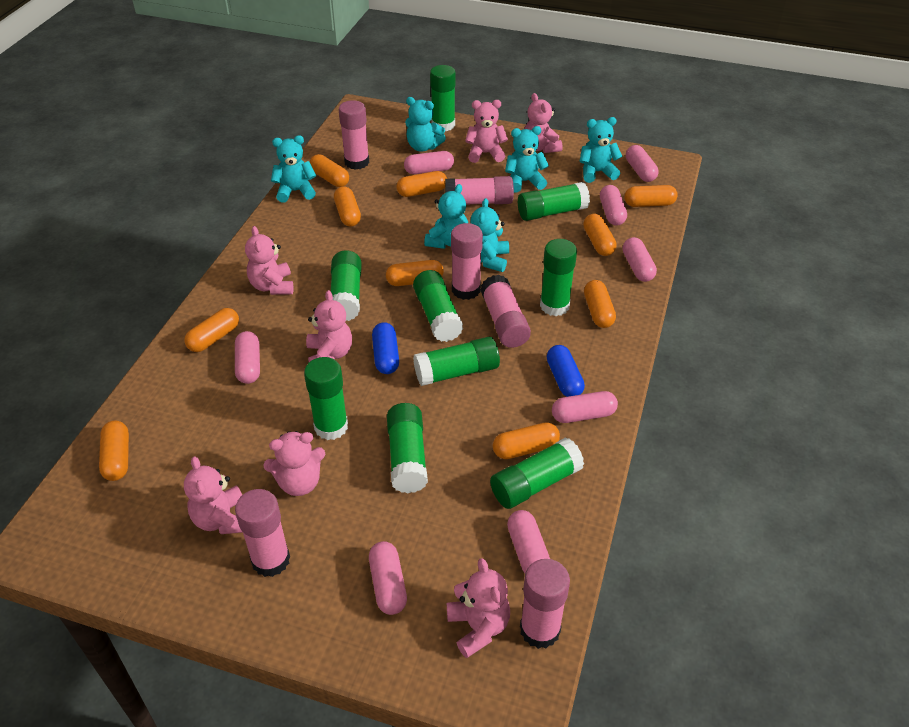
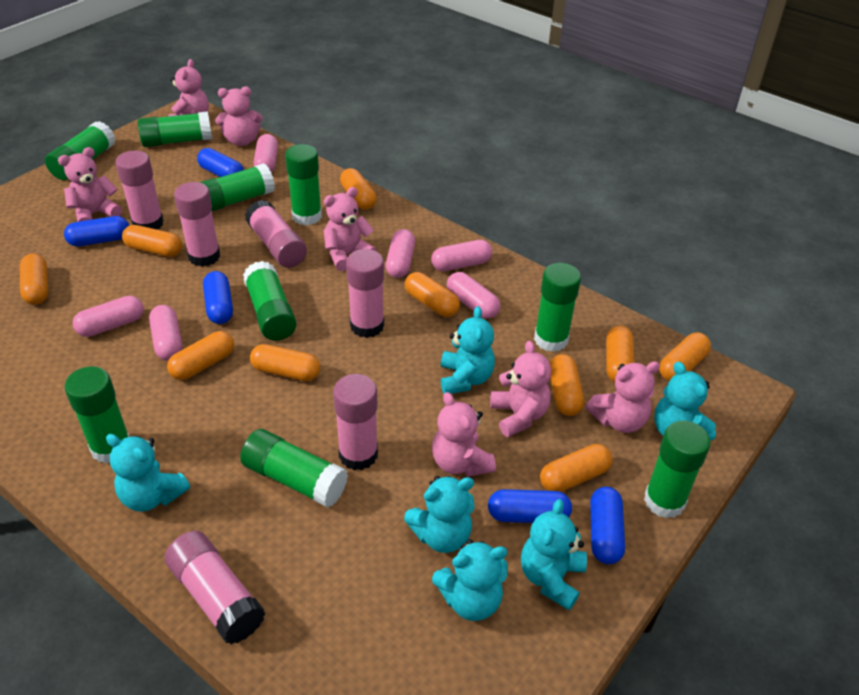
blue capsule: 2 -> 5
pink capsule: 8 -> 6

